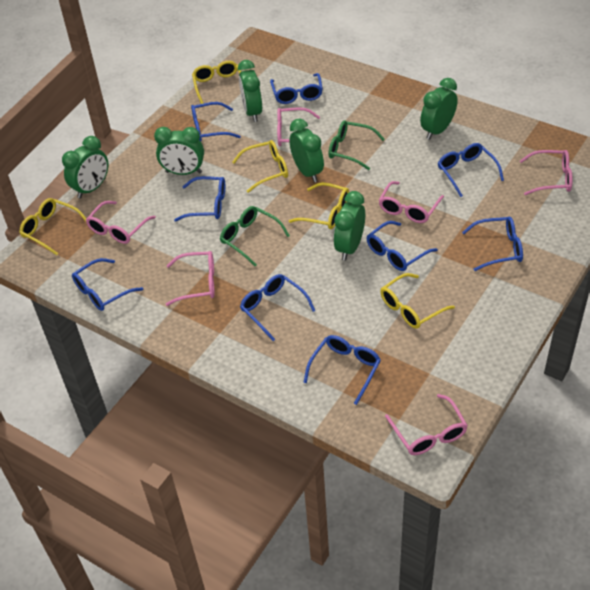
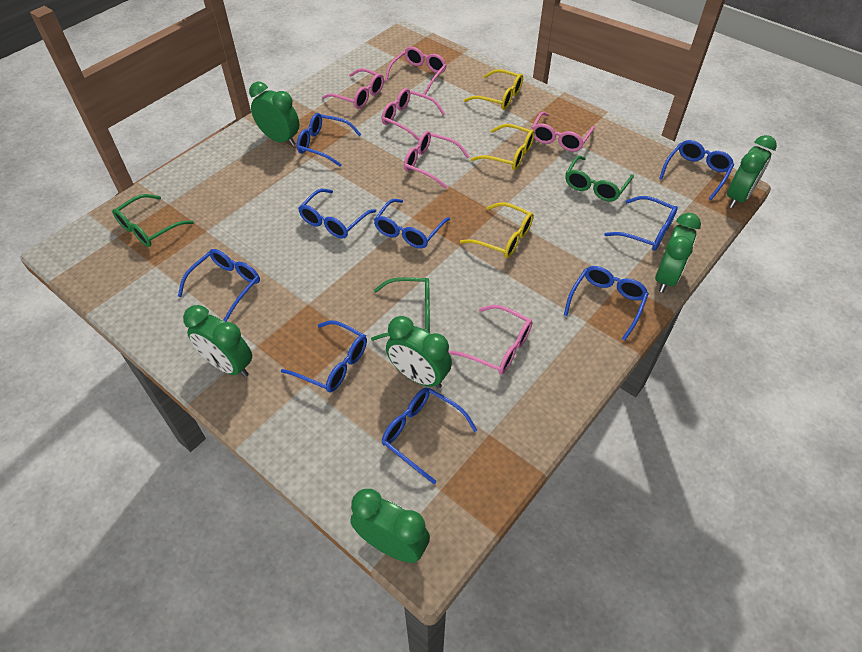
green glasses: 2 -> 3
yellow glasses: 5 -> 3

